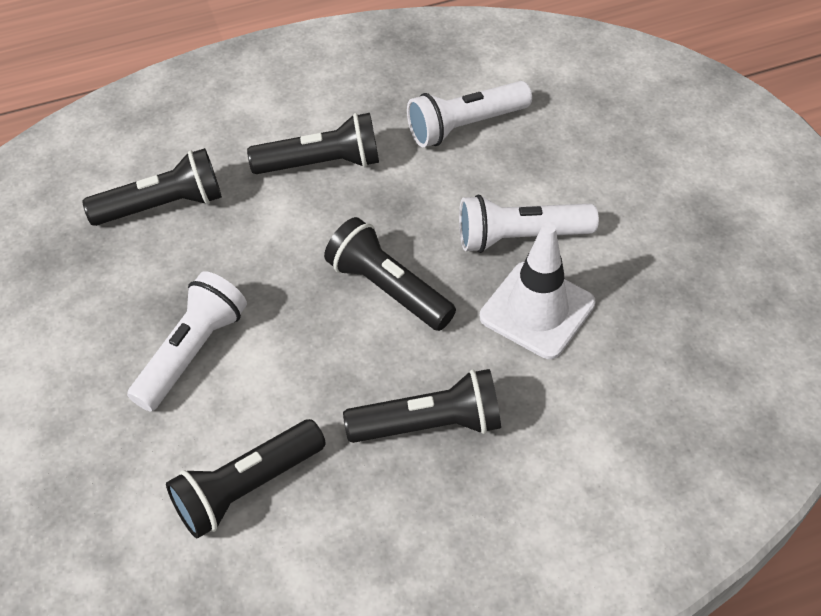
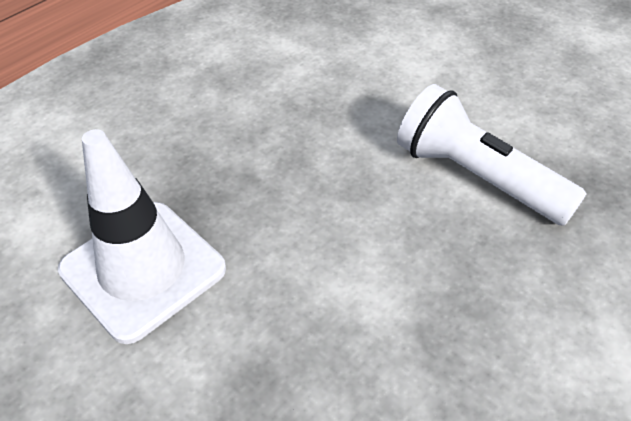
black flashlight: 5 -> 0
white flashlight: 3 -> 1

